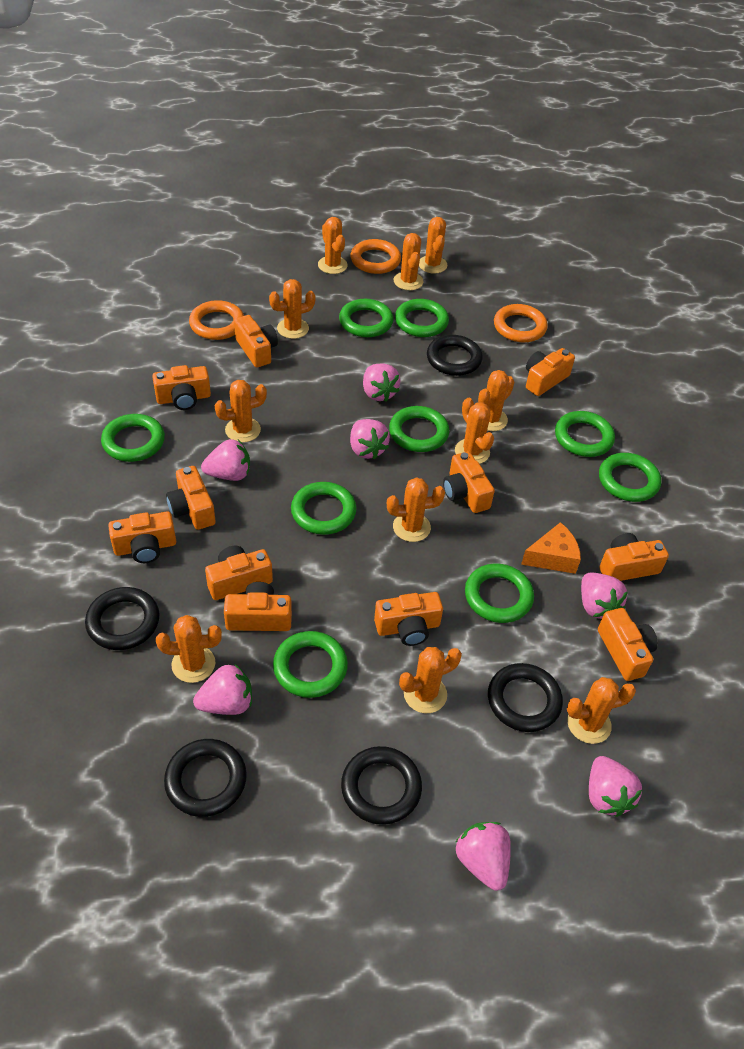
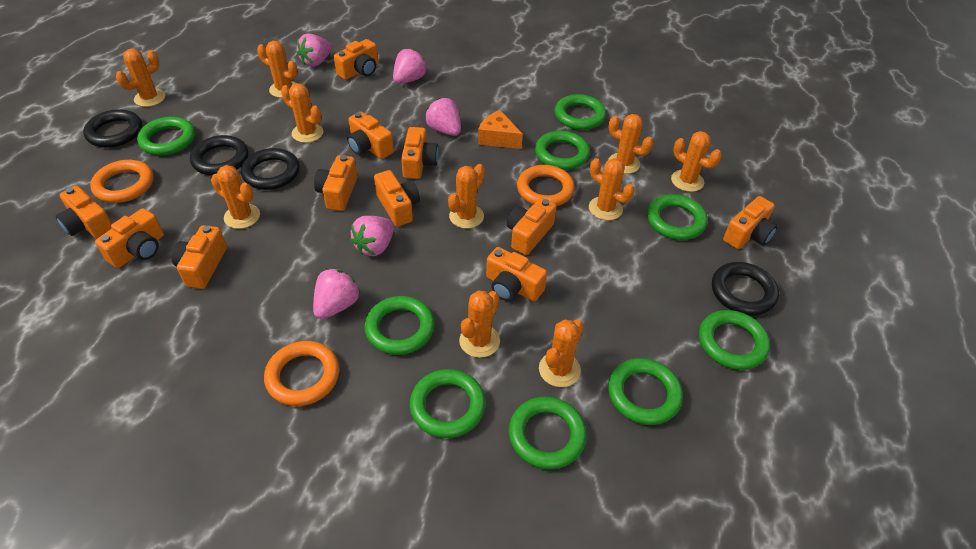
black ring: 5 -> 4
orange cactus: 11 -> 10
pink strawberry: 7 -> 5

